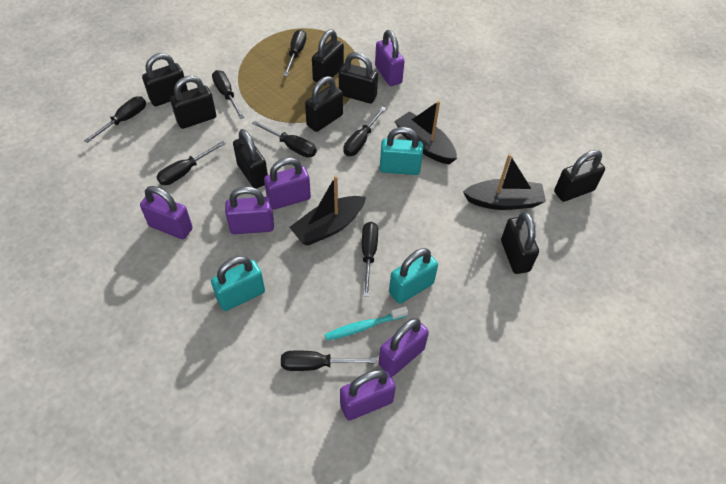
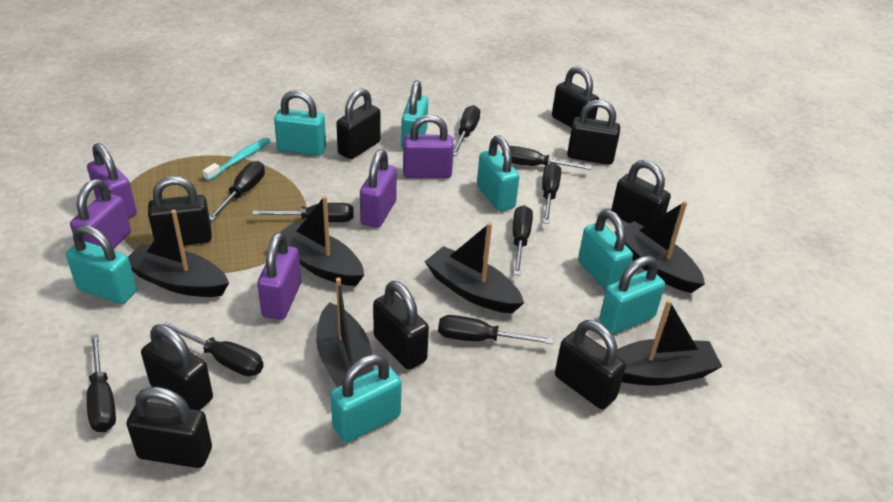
black boat: 3 -> 6
black padlock: 8 -> 9
black screwdriver: 8 -> 9
purple padlock: 6 -> 5
turquoise padlock: 3 -> 7

